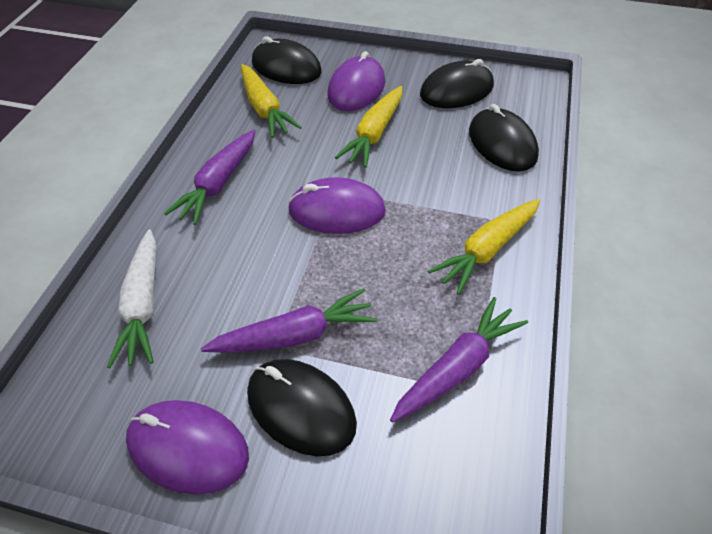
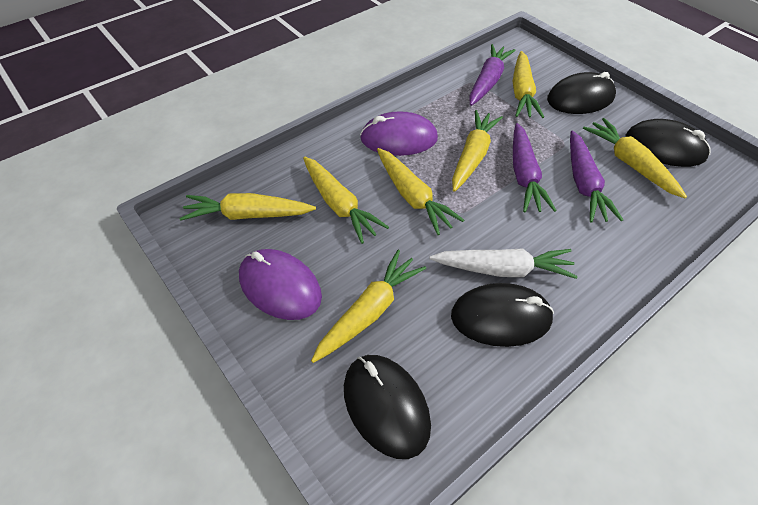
purple mouse: 3 -> 2
yellow carrot: 3 -> 7

